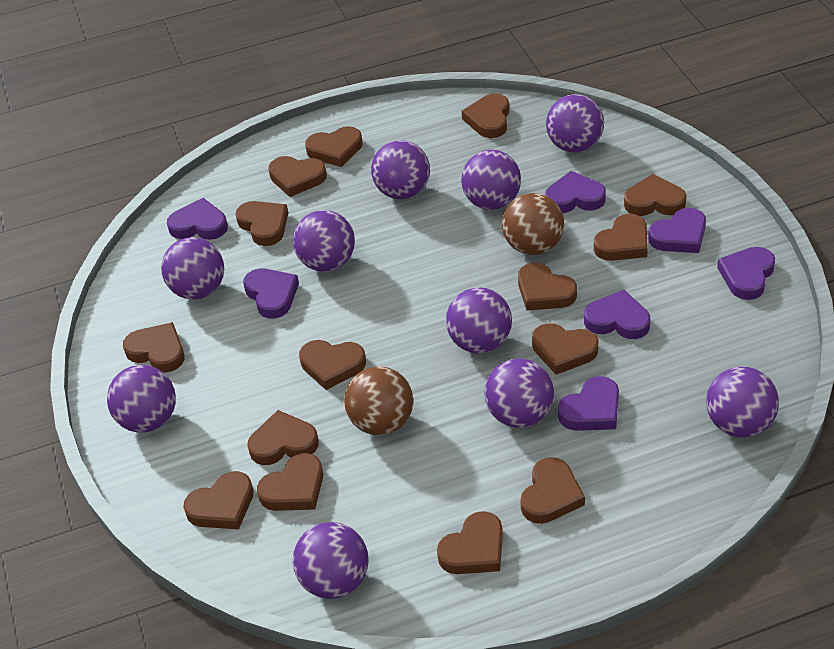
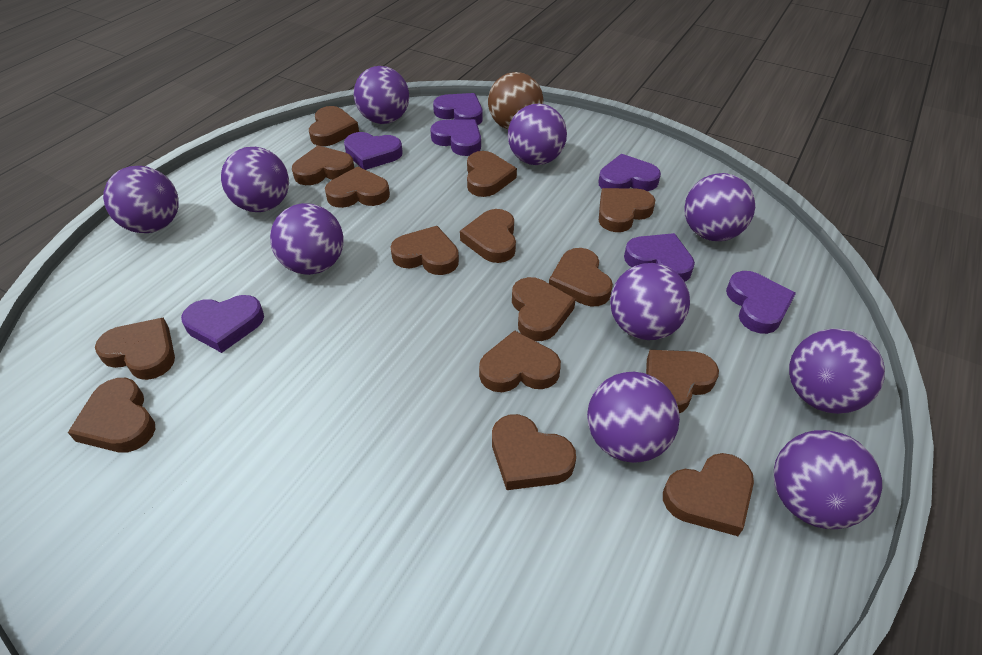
brown ball: 2 -> 1

